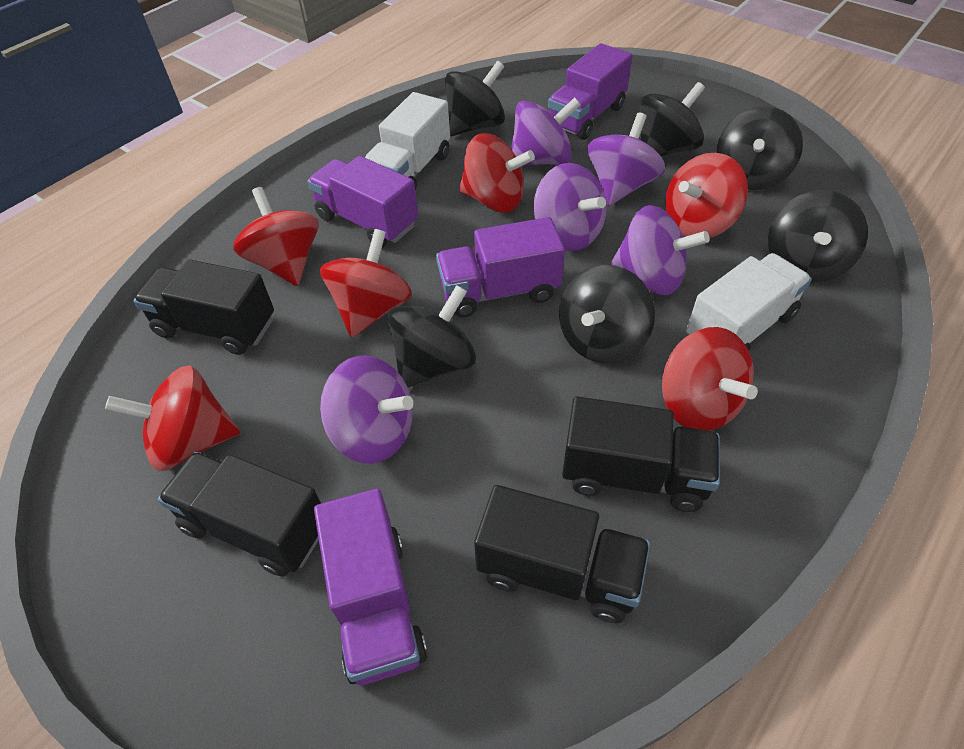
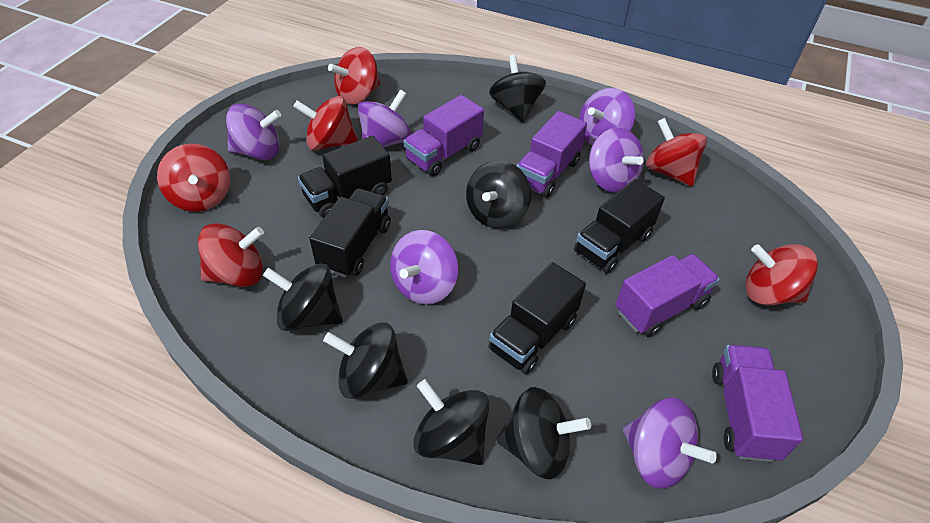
purple spinning top: 5 -> 6
white truck: 2 -> 0

